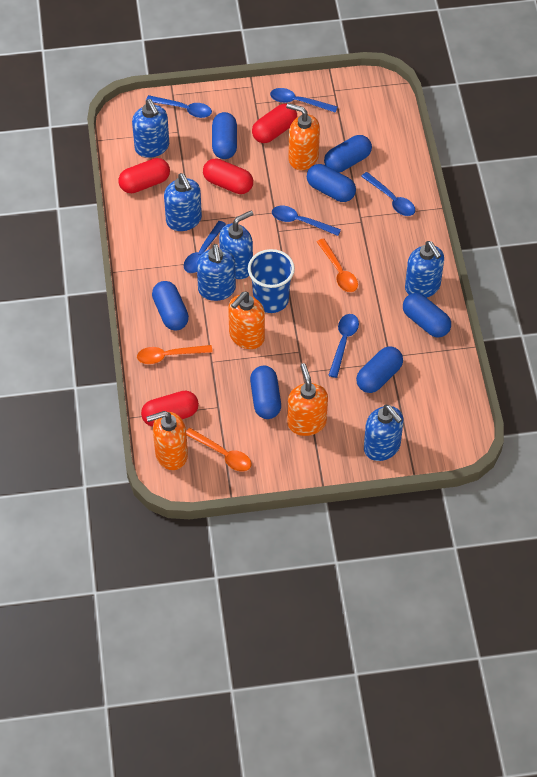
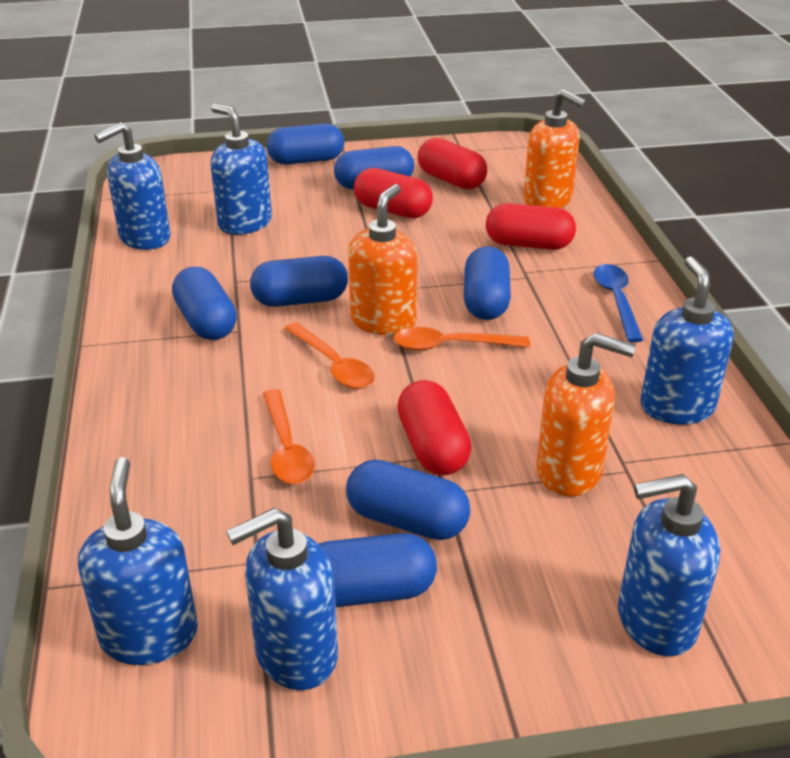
blue cup: 1 -> 0
blue spoon: 6 -> 1
orange soap dispenser: 4 -> 3

